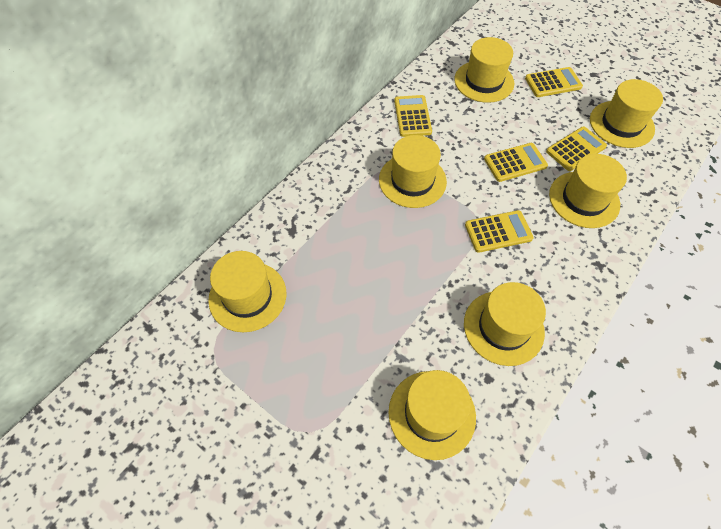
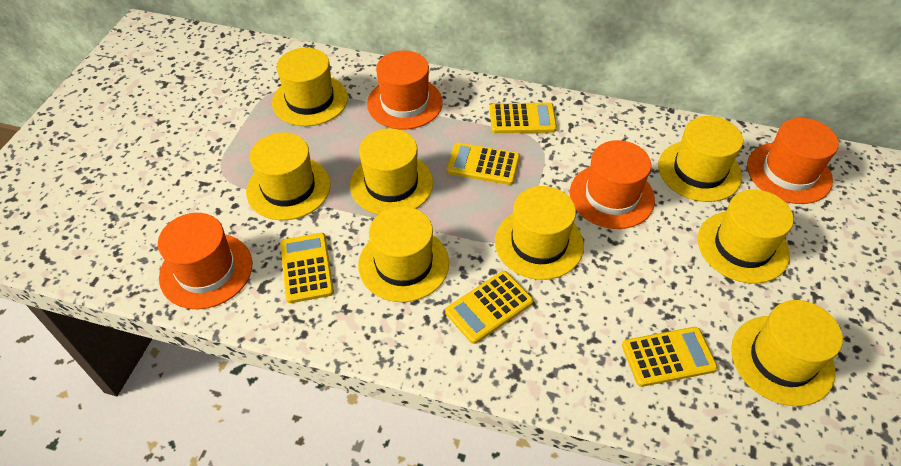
orange hat: 0 -> 4
yellow hat: 7 -> 8

